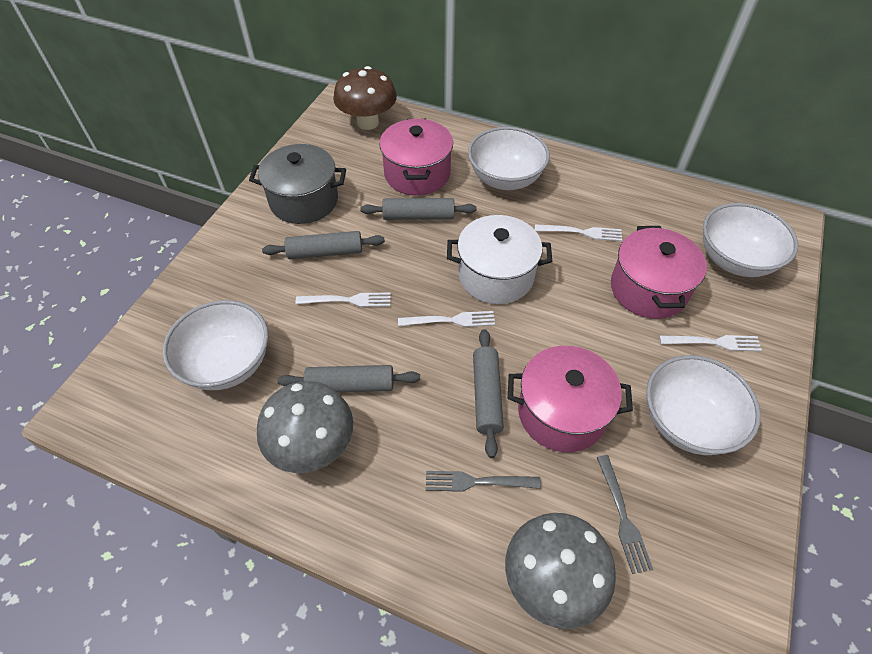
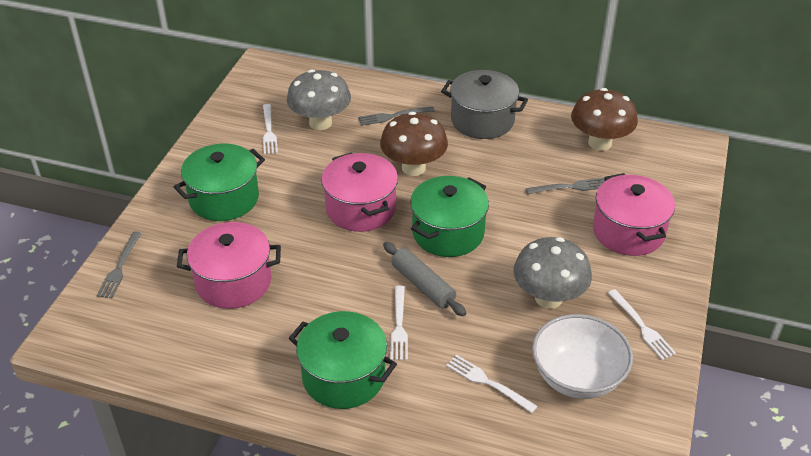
brown mushroom: 1 -> 2
green pot: 0 -> 3
grey fork: 2 -> 3
grey rolling pin: 4 -> 1
white bowl: 4 -> 1
white pot: 1 -> 0

